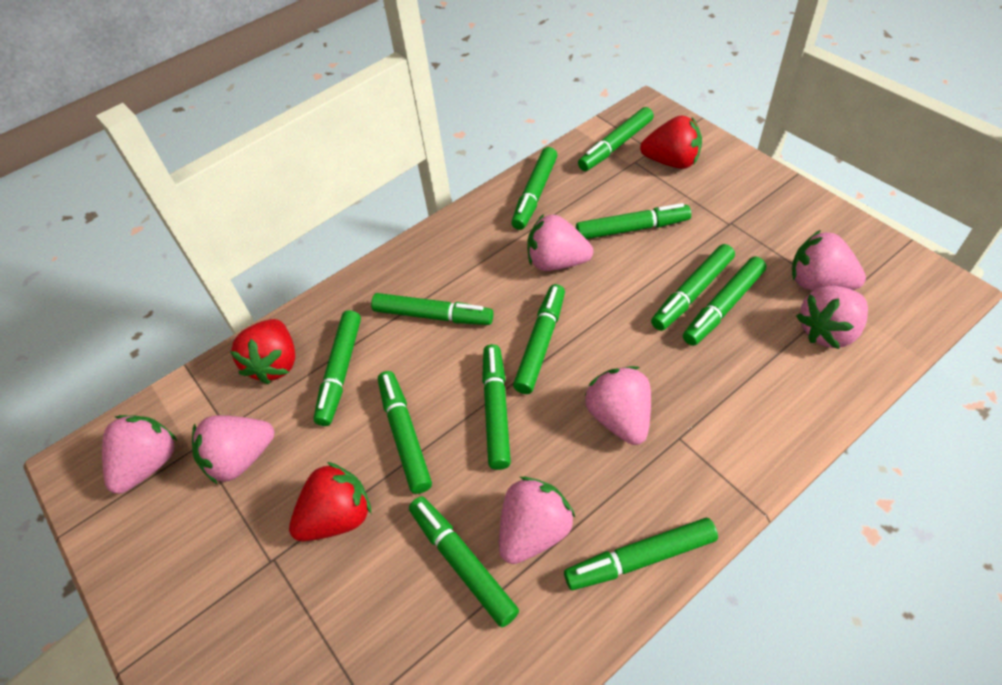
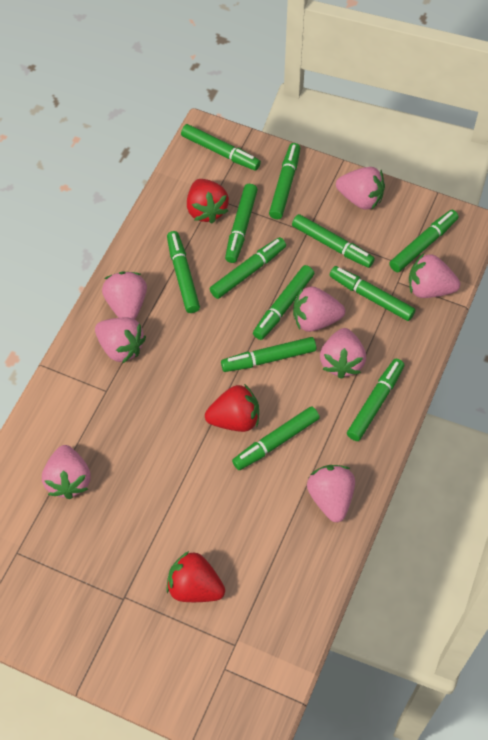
pink strawberry: 7 -> 8

